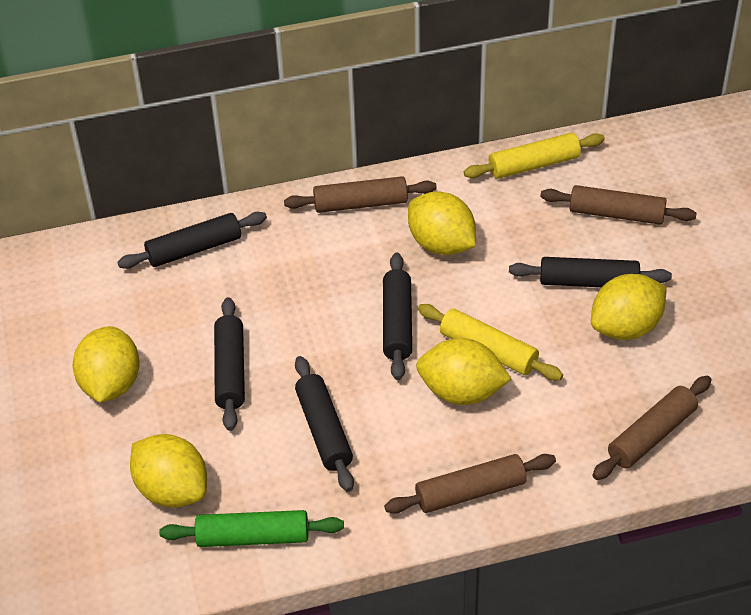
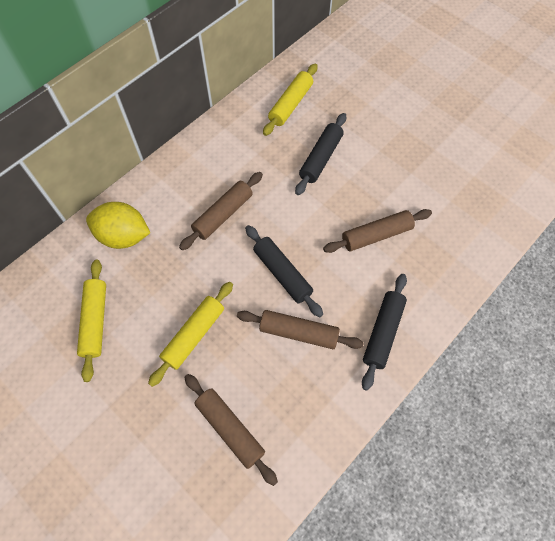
black rolling pin: 5 -> 3
green rolling pin: 1 -> 0
yellow lemon: 5 -> 1
yellow rolling pin: 2 -> 3

